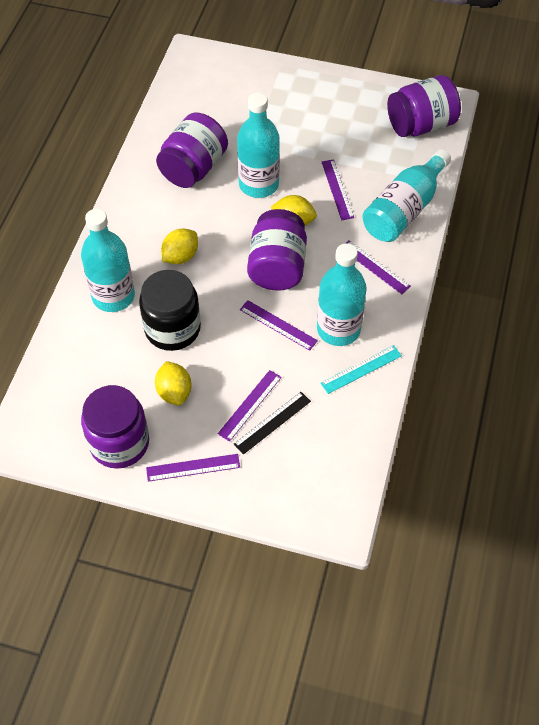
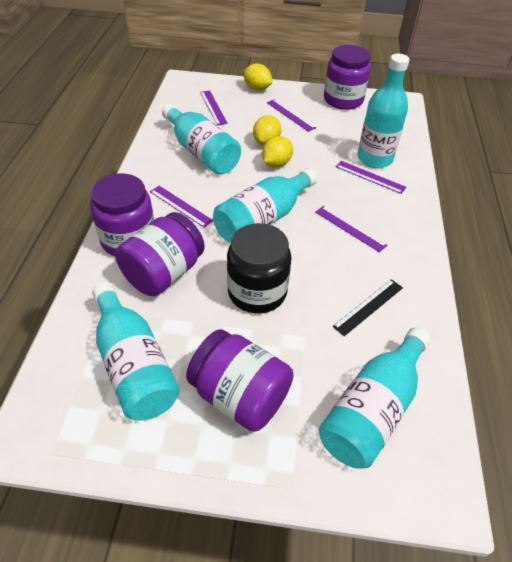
turquoise bottle: 4 -> 5
turquoise ruler: 1 -> 0

